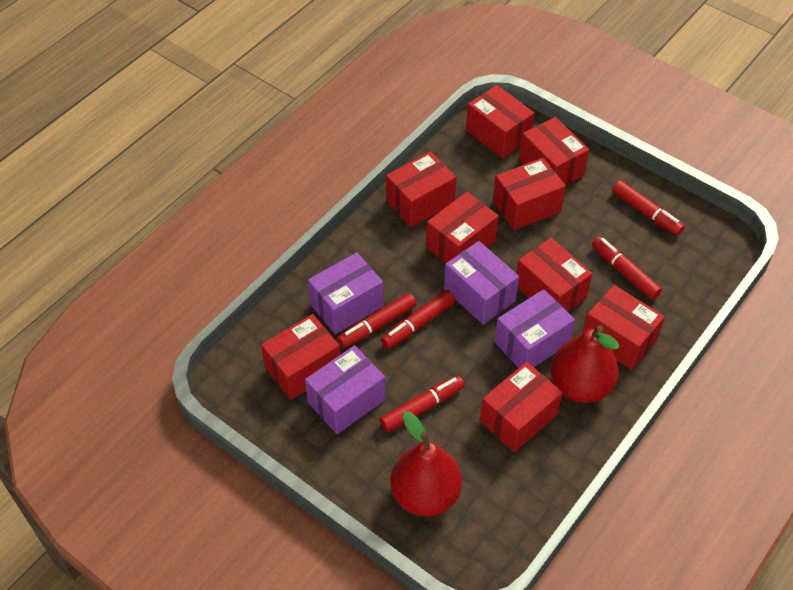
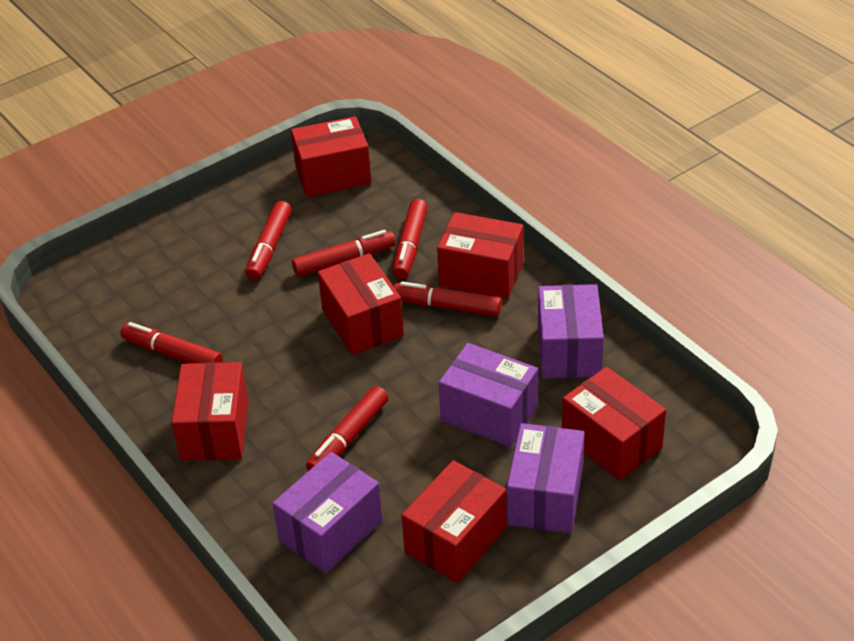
red box: 9 -> 6
red marker: 5 -> 6
red pear: 2 -> 0

